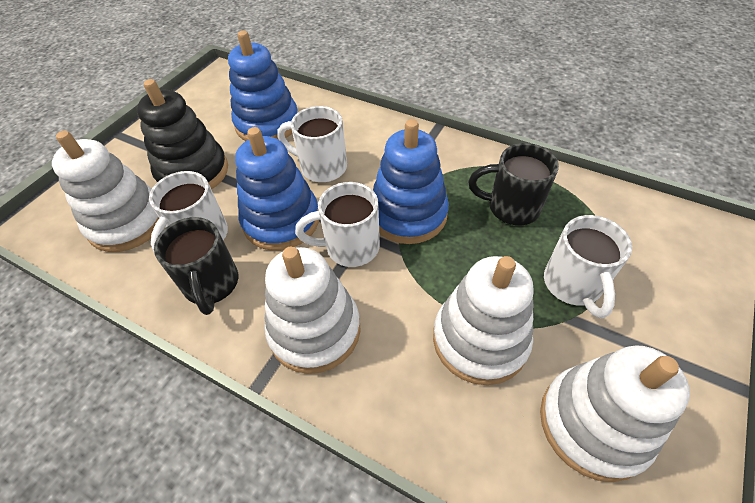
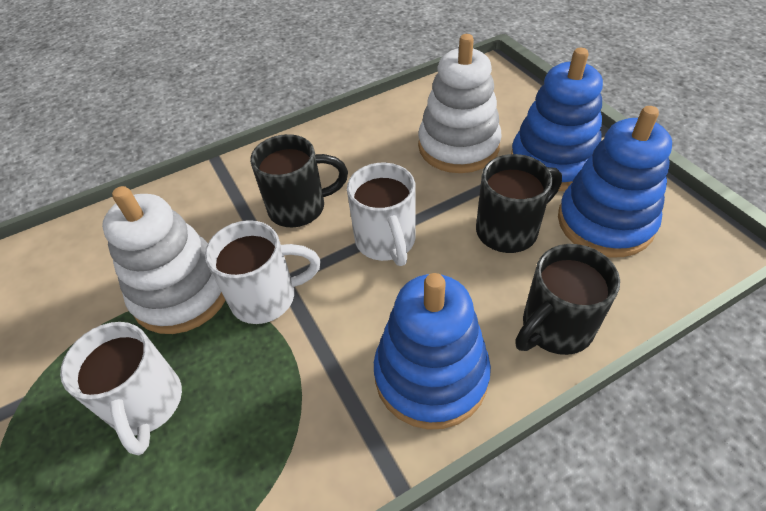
black mug: 2 -> 3
black stacking toy: 1 -> 0
white mug: 4 -> 3
white stacking toy: 4 -> 2

